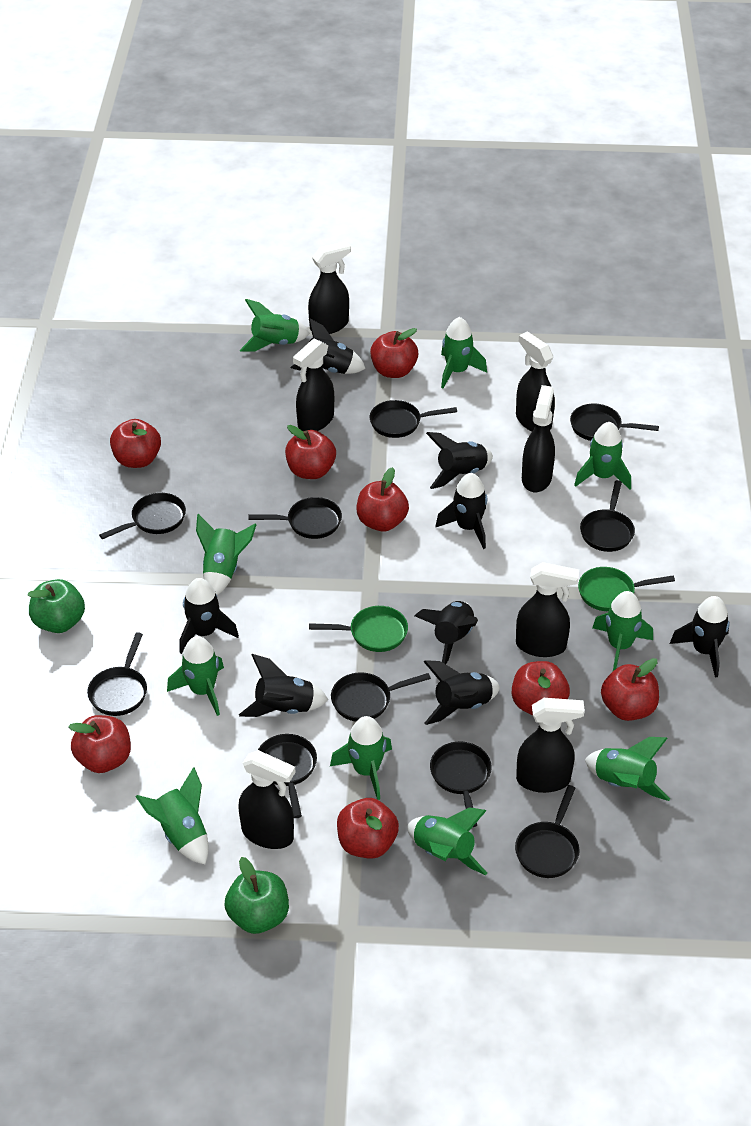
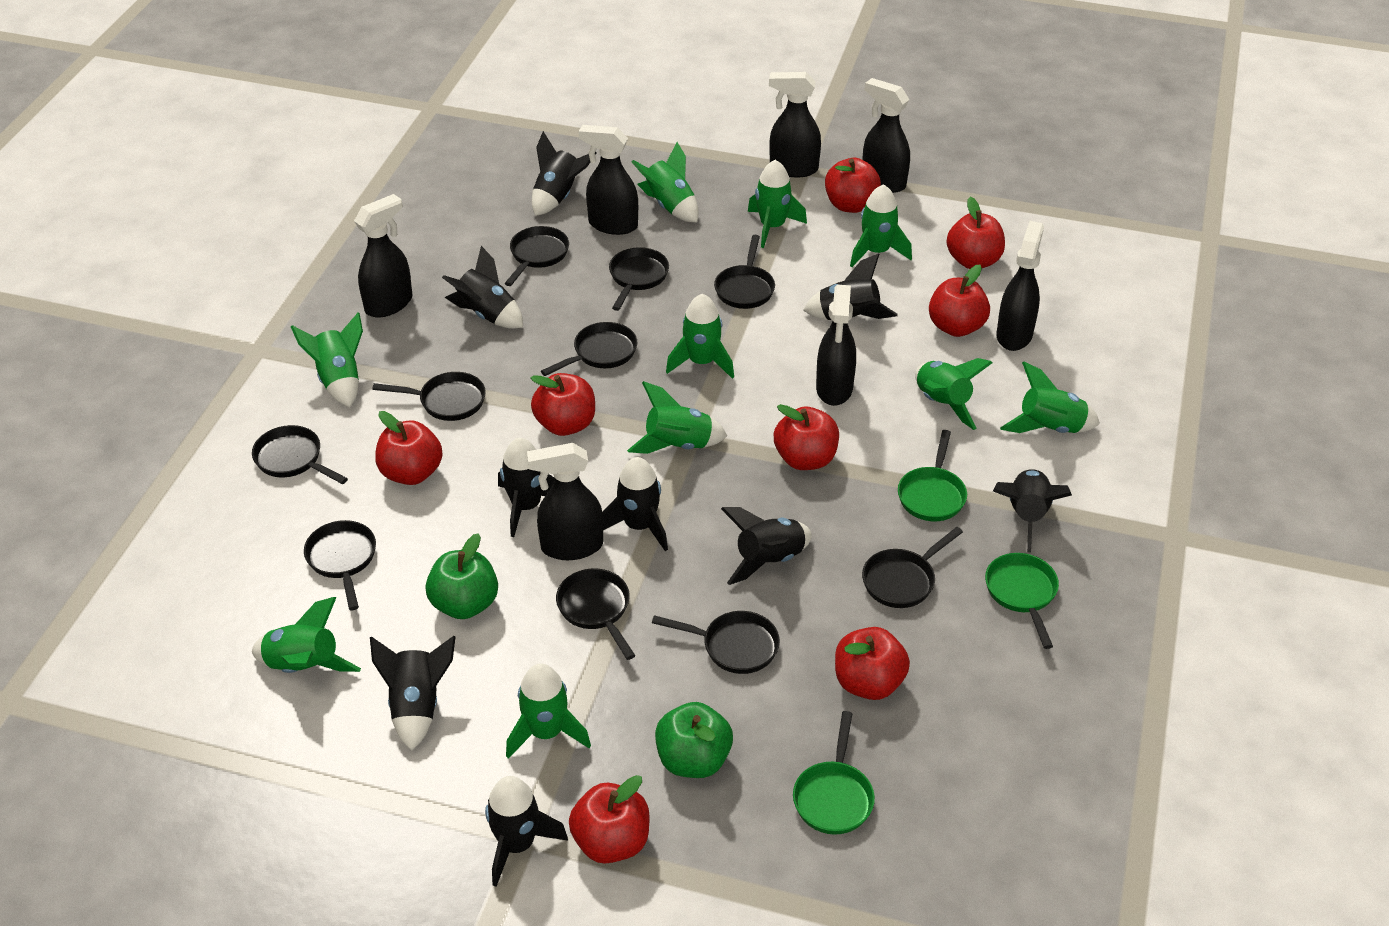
black rocket: 8 -> 9
green pan: 2 -> 3

